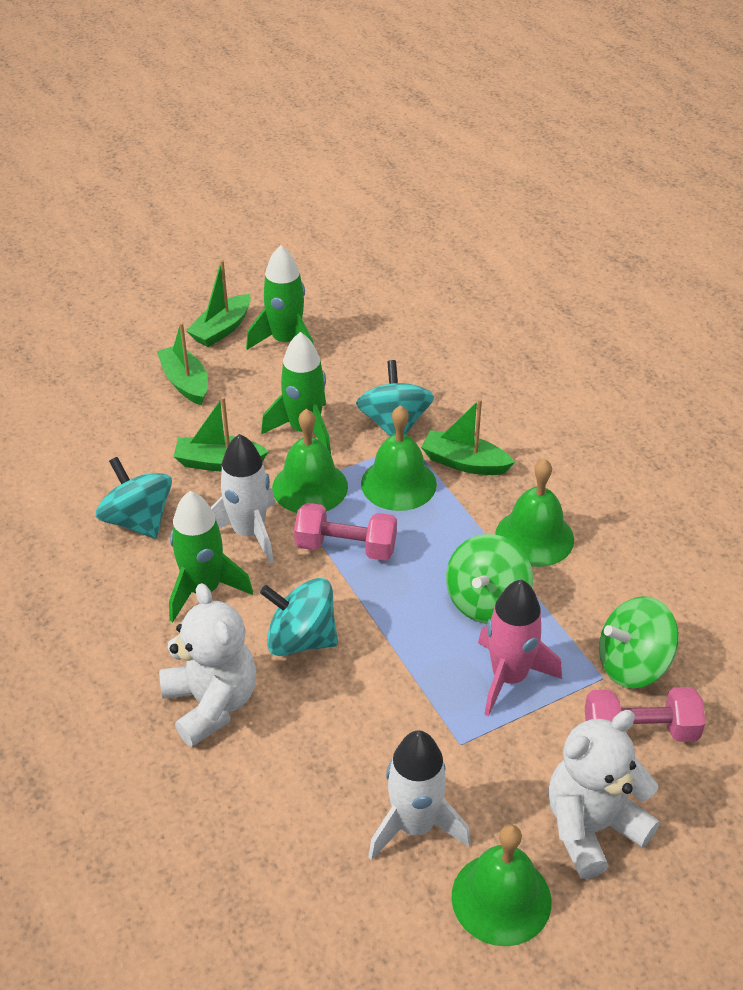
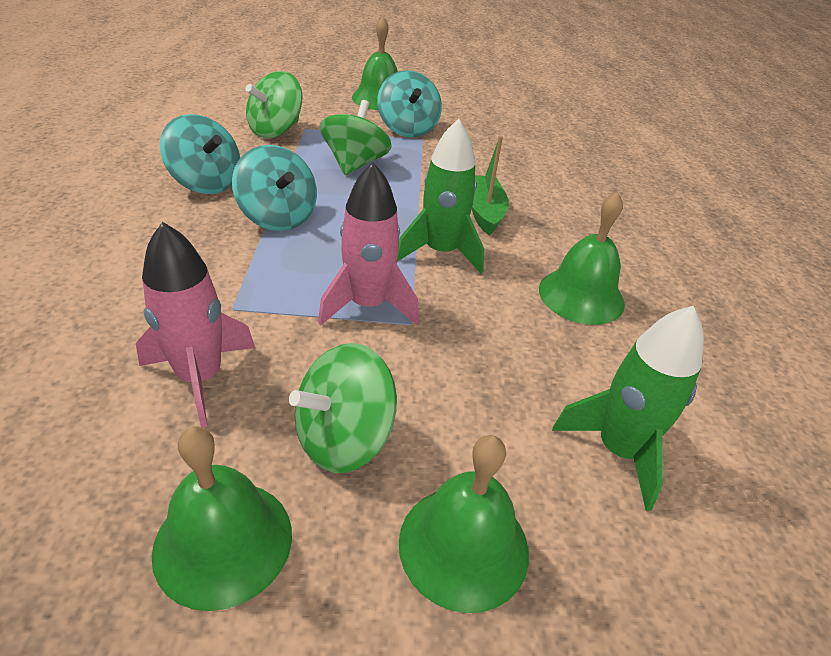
green boat: 4 -> 1
green rocket: 3 -> 2
green spinning top: 2 -> 3
pink dumbbell: 2 -> 0
pink rocket: 1 -> 2
white rocket: 2 -> 0
white teddy bear: 2 -> 0

